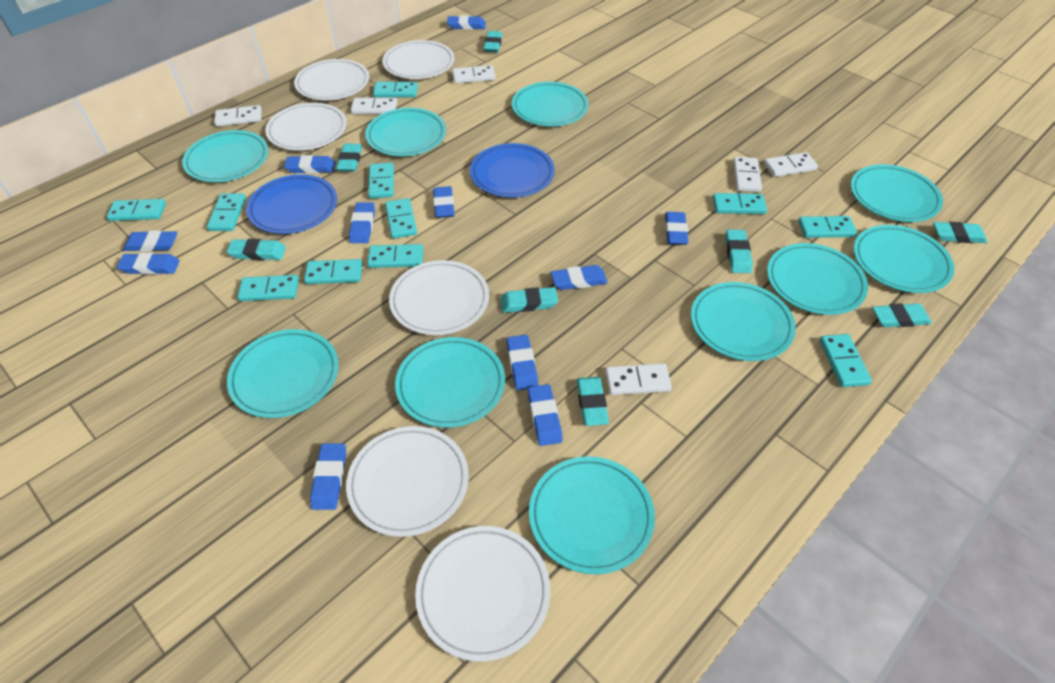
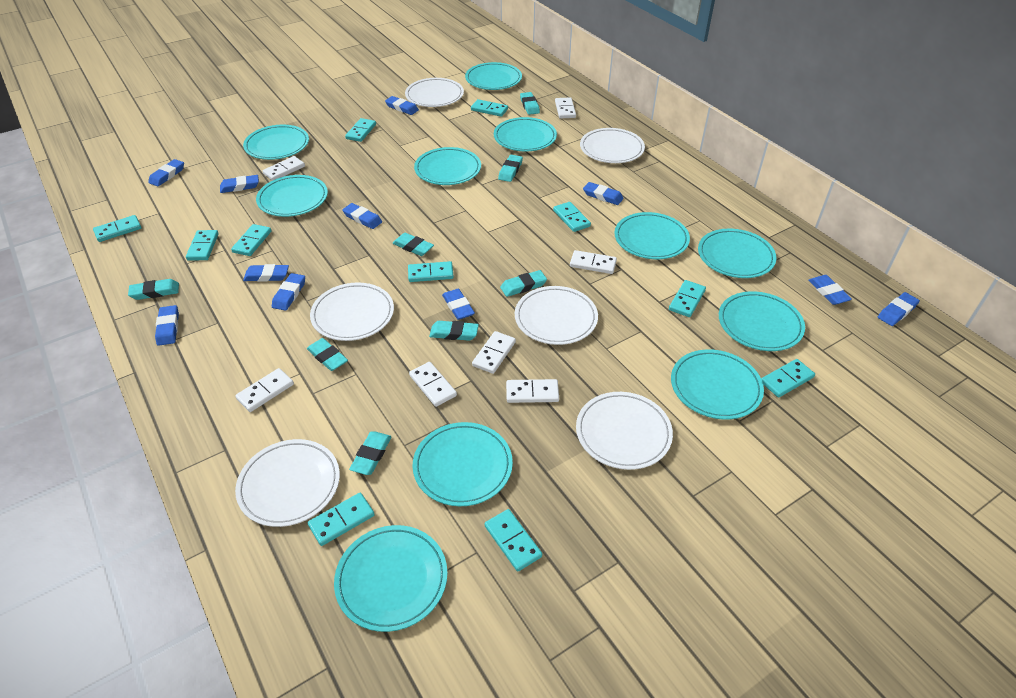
blue plate: 2 -> 0
turquoise plate: 10 -> 11
white domino: 6 -> 7

